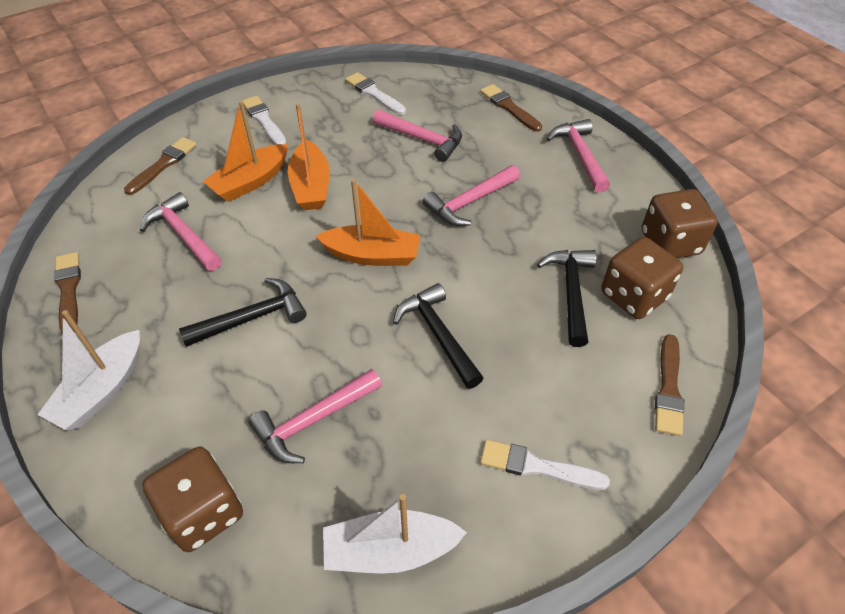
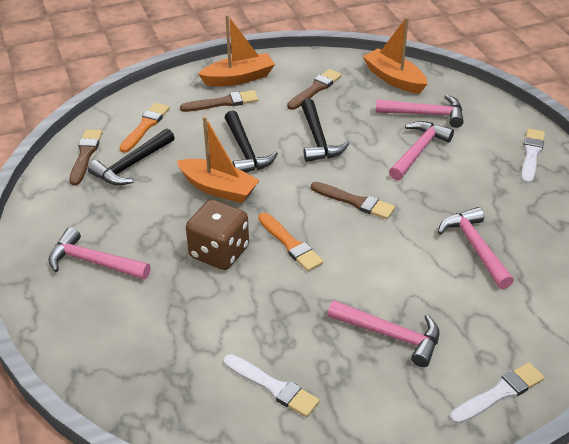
brown dice: 3 -> 1
orange brush: 0 -> 2
white boat: 2 -> 0

